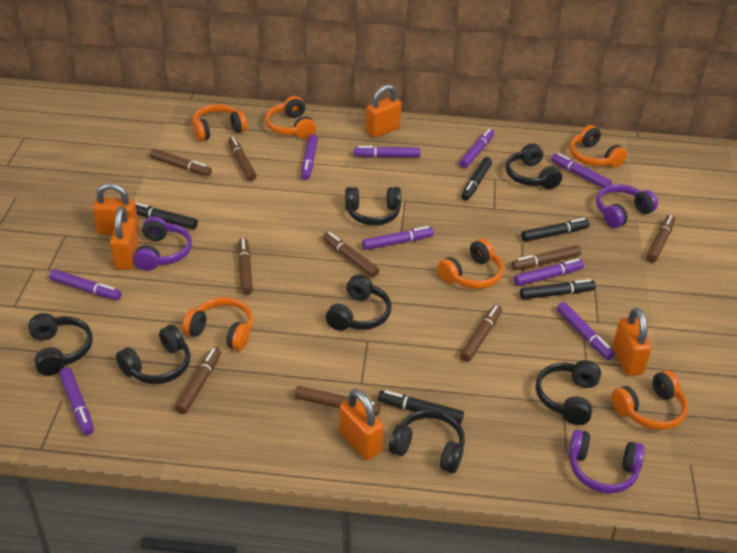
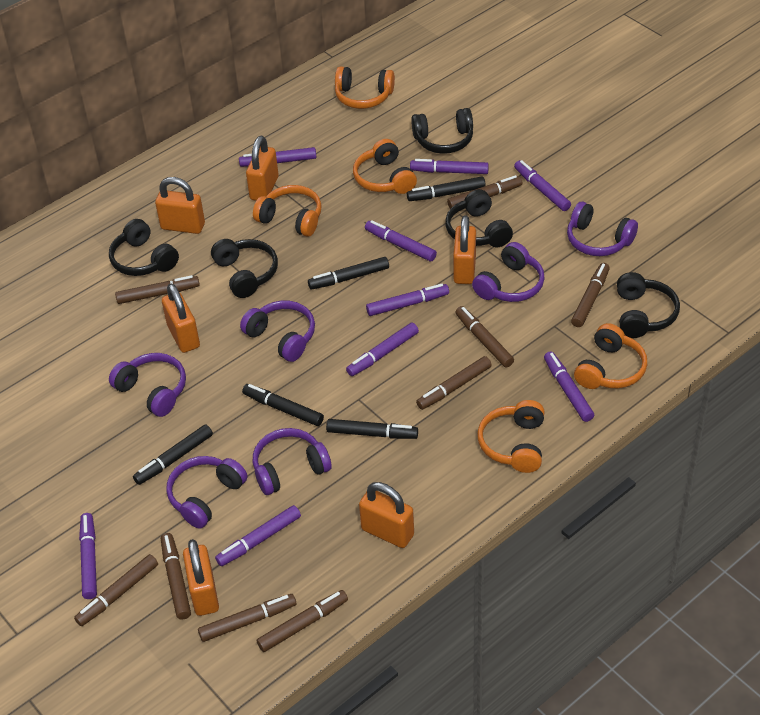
black headphones: 7 -> 5
orange headphones: 6 -> 5
orange padlock: 5 -> 6
purple headphones: 3 -> 6

